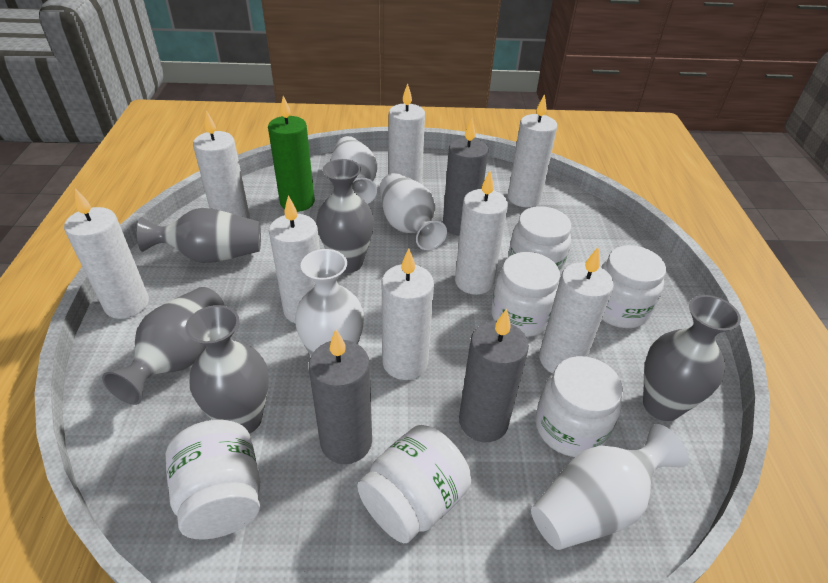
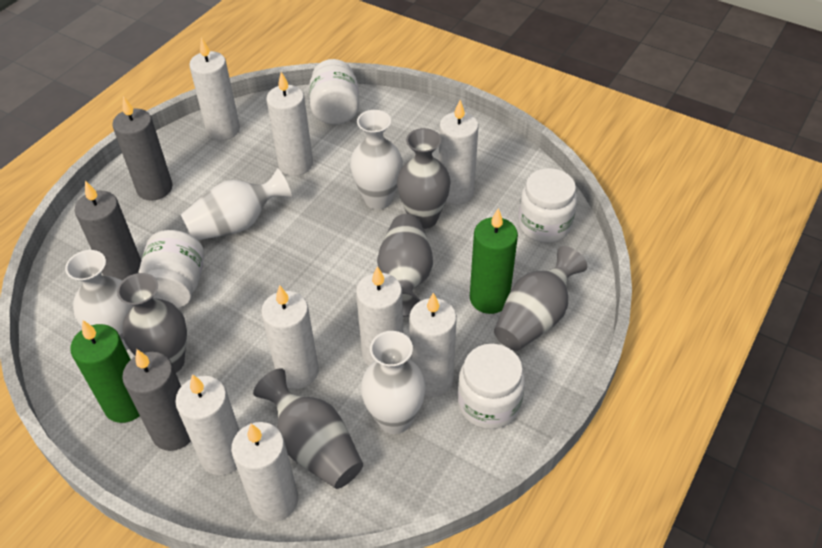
green candle: 1 -> 2
white jar: 6 -> 4

